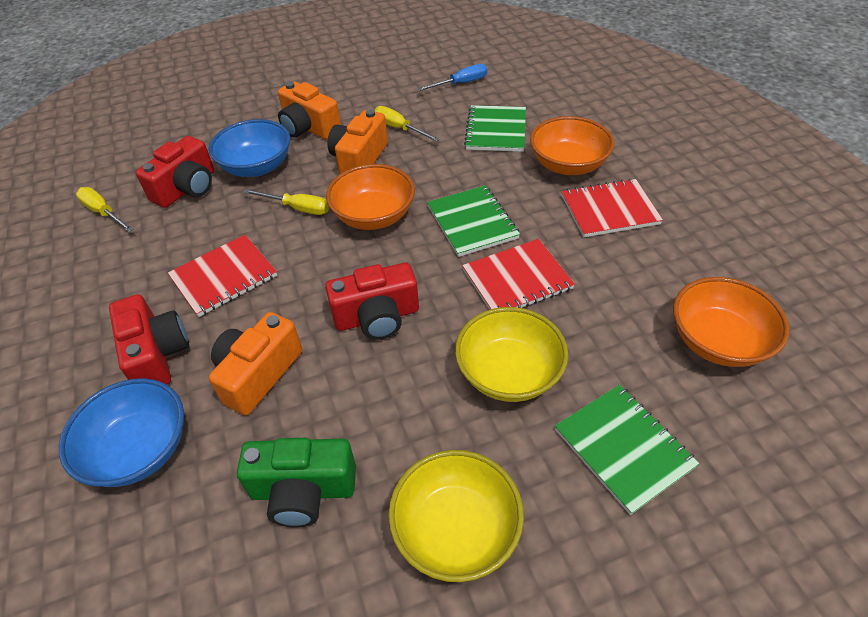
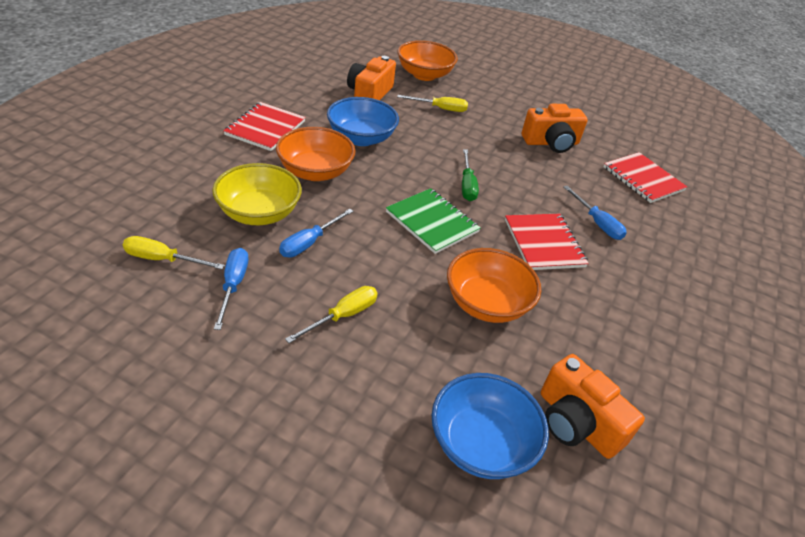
blue screwdriver: 1 -> 3
green camera: 1 -> 0
green notebook: 3 -> 1
green screwdriver: 0 -> 1
red camera: 3 -> 0
yellow bowl: 2 -> 1

